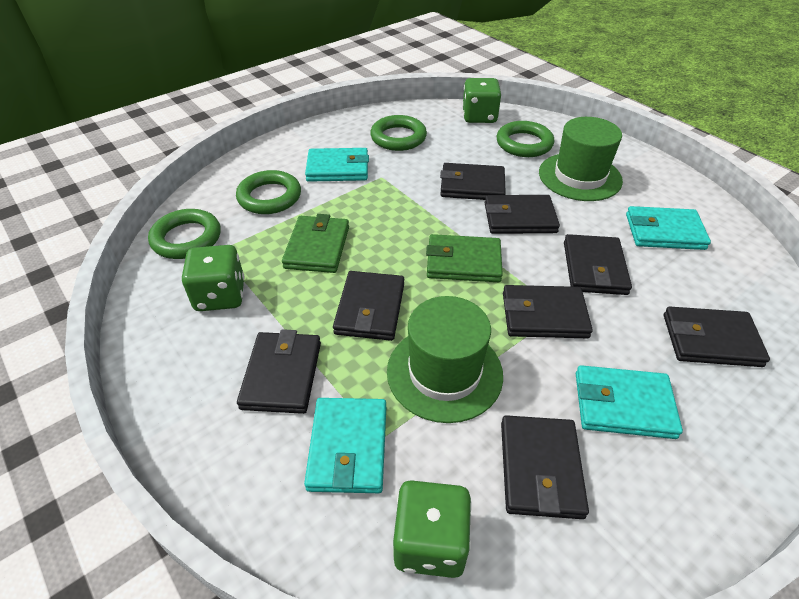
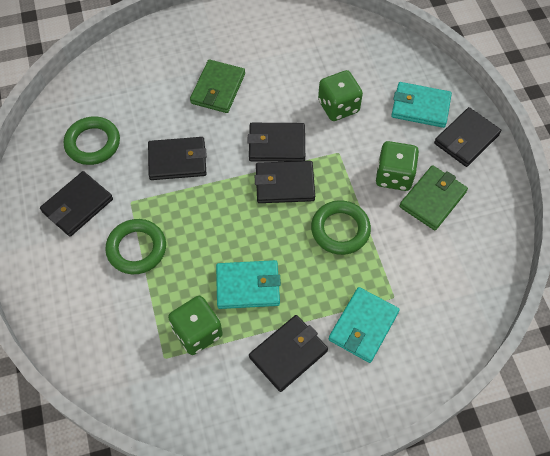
black wallet: 8 -> 6
green hat: 2 -> 0
green ring: 4 -> 3
turquoise wallet: 4 -> 3

